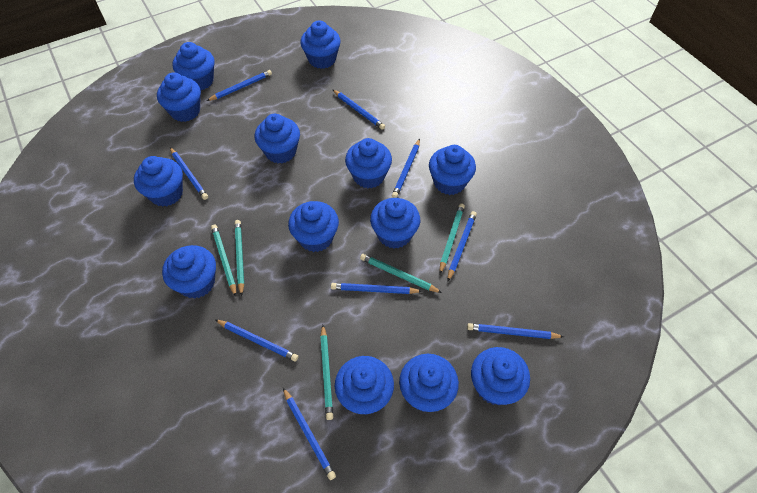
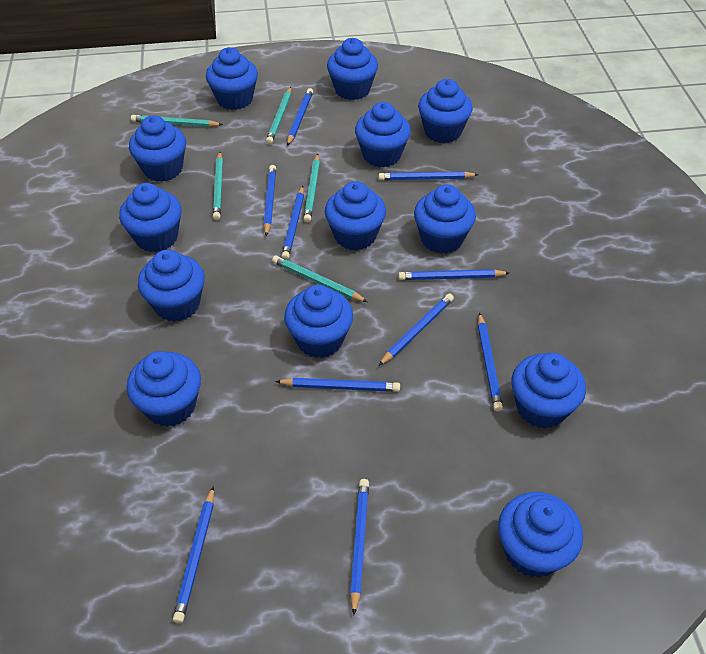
blue pencil: 9 -> 10

